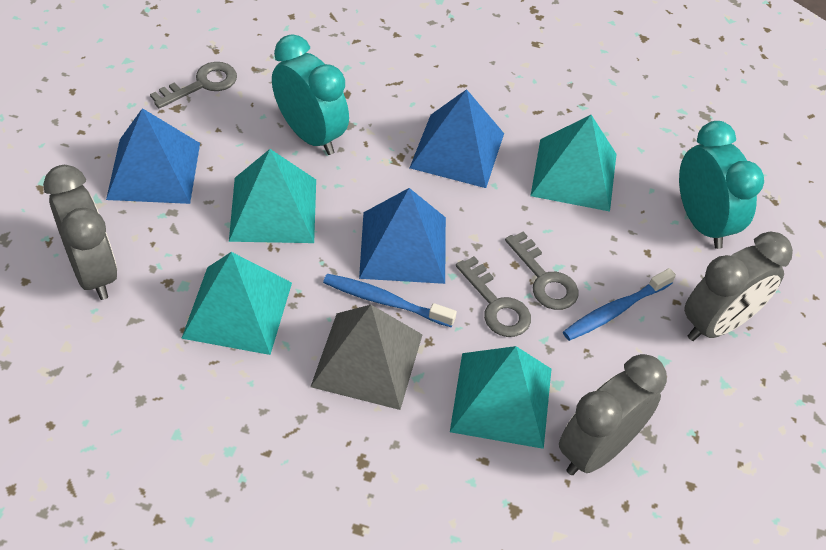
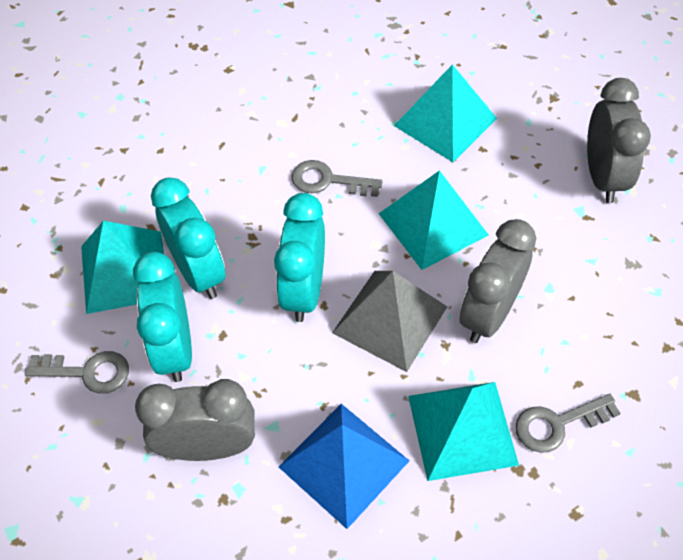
blue pyramid: 3 -> 1
blue toothbrush: 2 -> 0
turquoise clock: 2 -> 3

